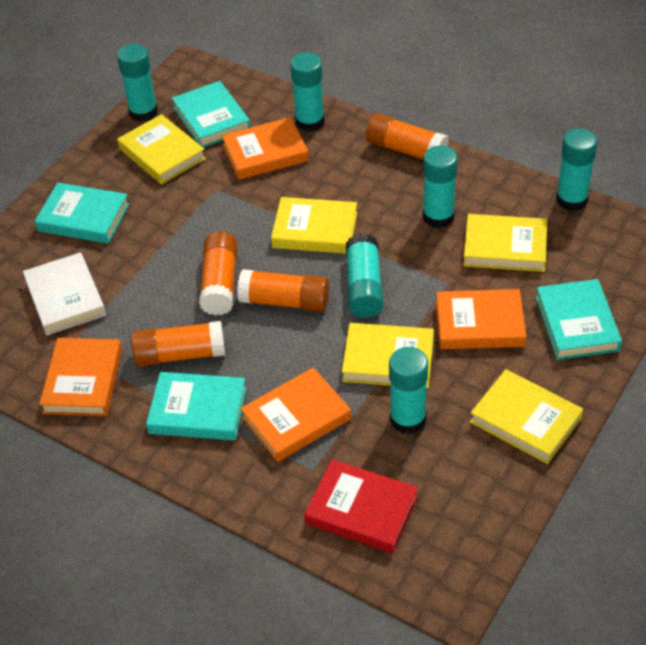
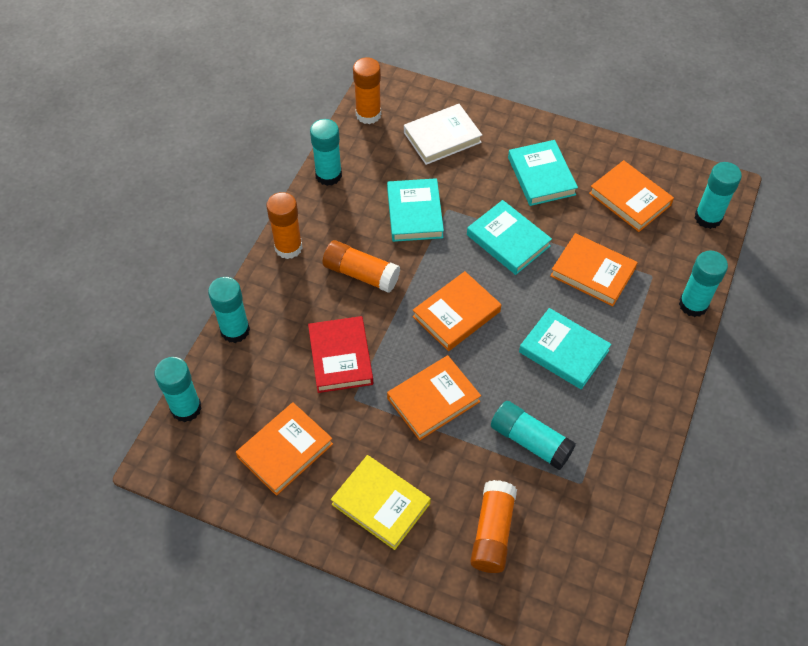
orange book: 4 -> 5
yellow book: 5 -> 1

